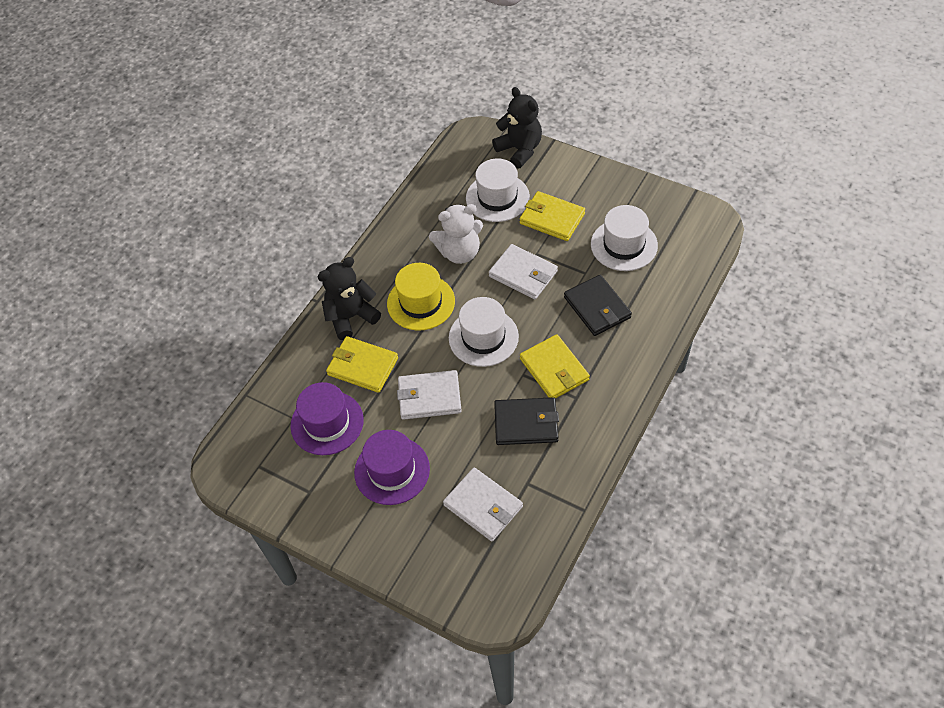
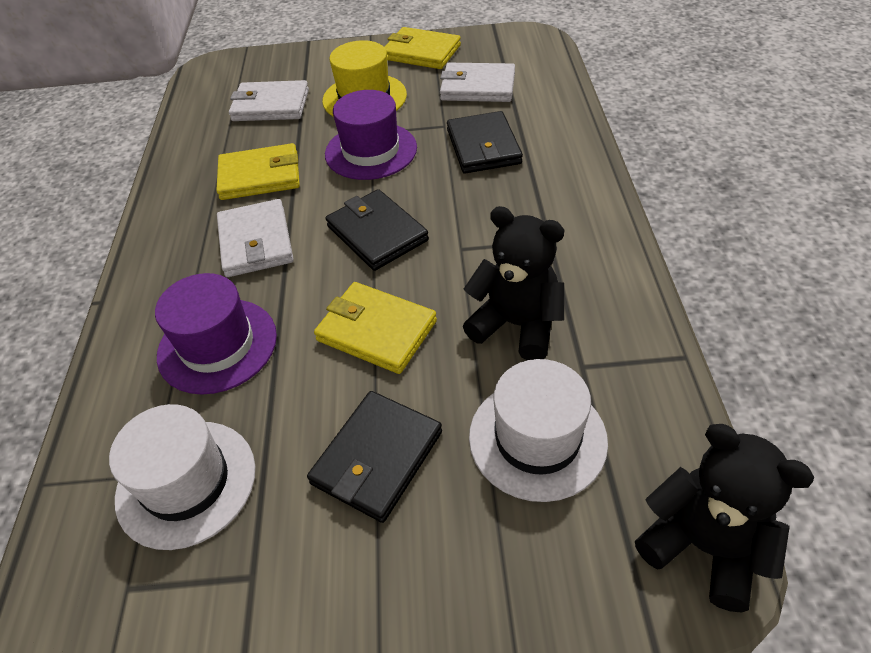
black wallet: 2 -> 3
white hat: 3 -> 2
white teddy bear: 1 -> 0

